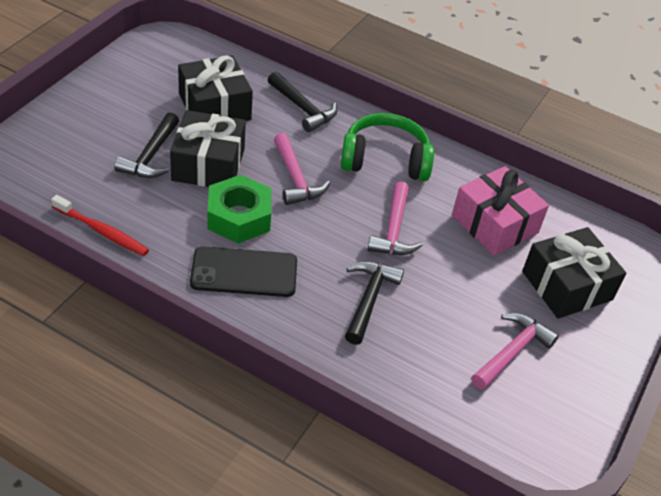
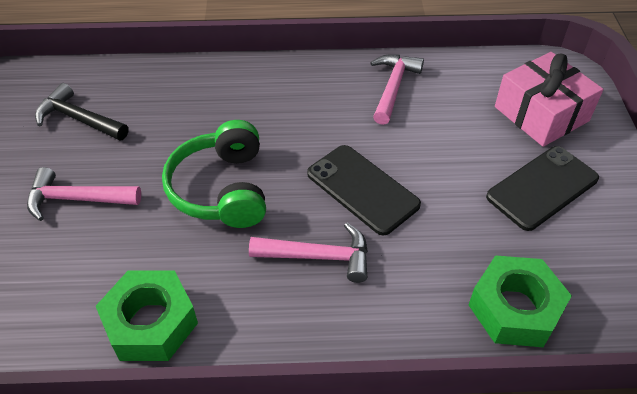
black gift: 3 -> 0
black hammer: 3 -> 1
black phone: 1 -> 2
green nut: 1 -> 2
red toothbrush: 1 -> 0

